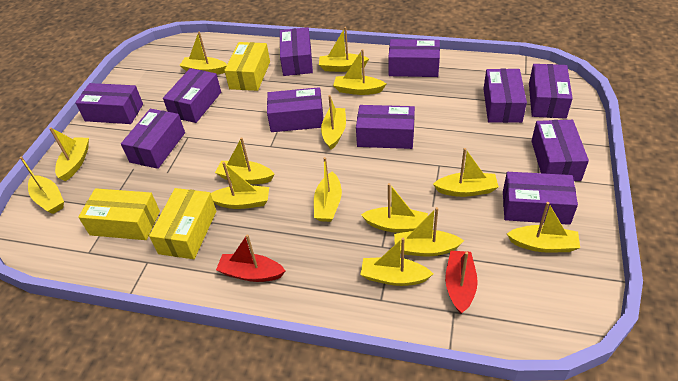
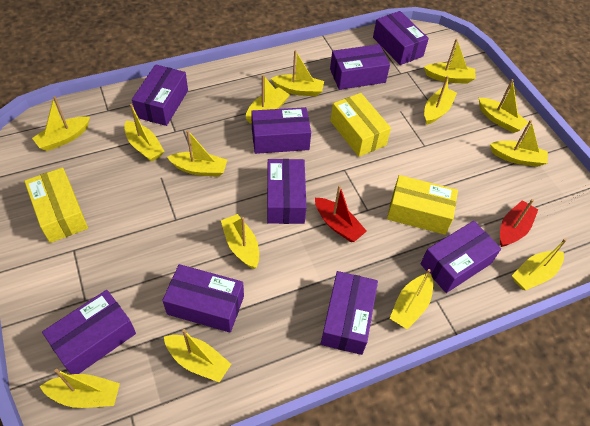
purple box: 11 -> 9

